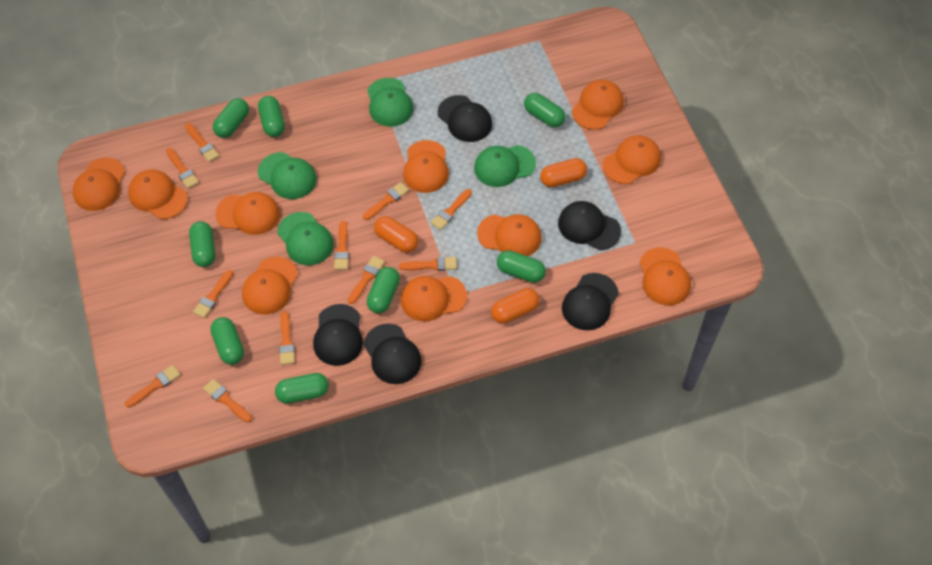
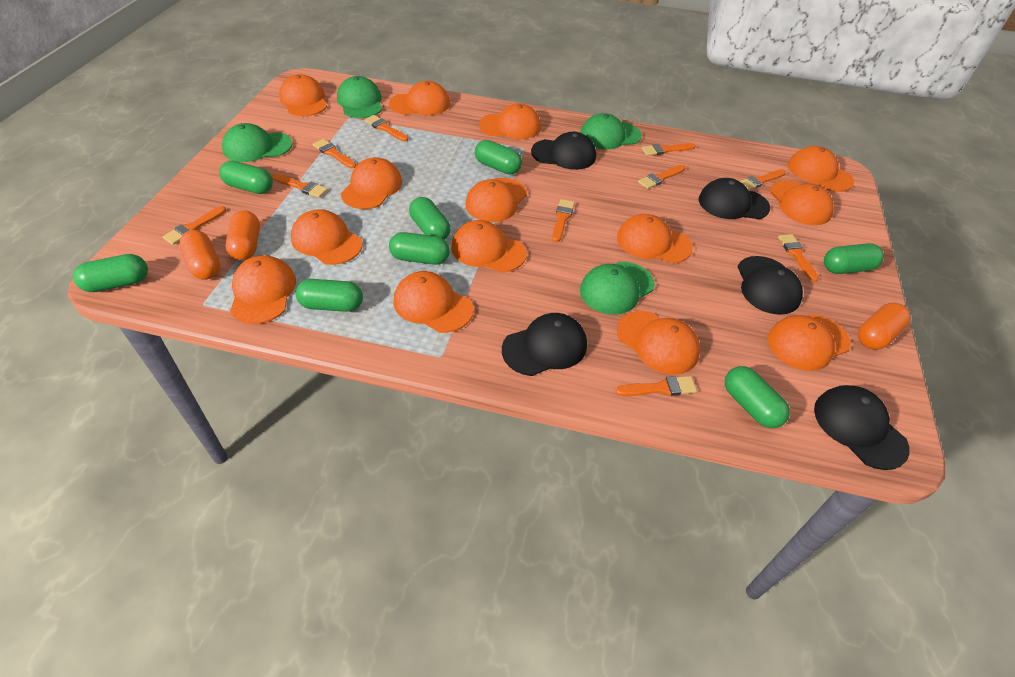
orange brush: 11 -> 10
orange cap: 10 -> 14

